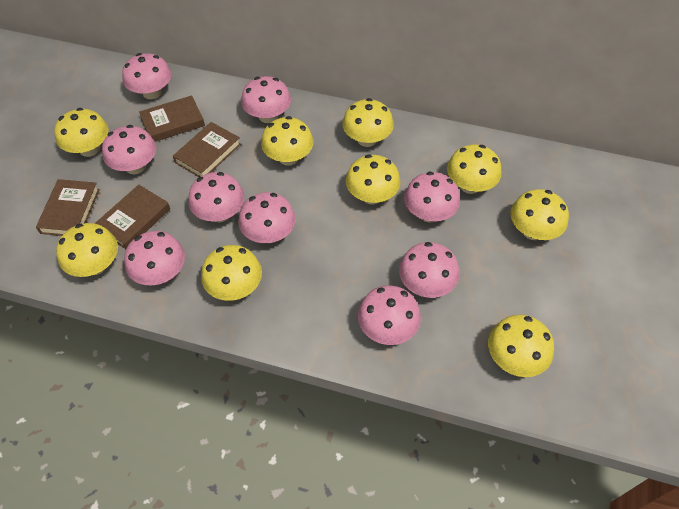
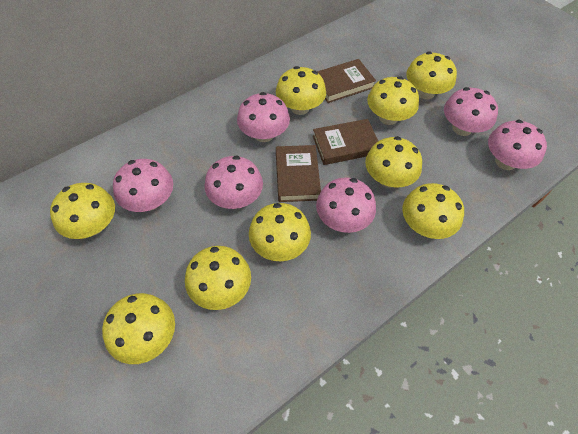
brown book: 4 -> 3
pink mushroom: 9 -> 6

